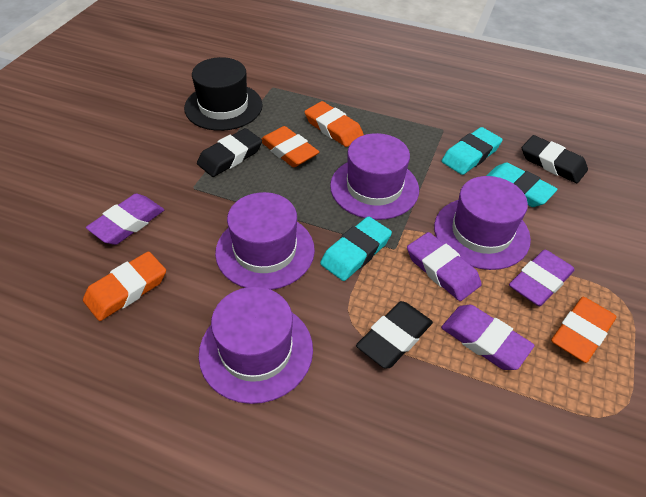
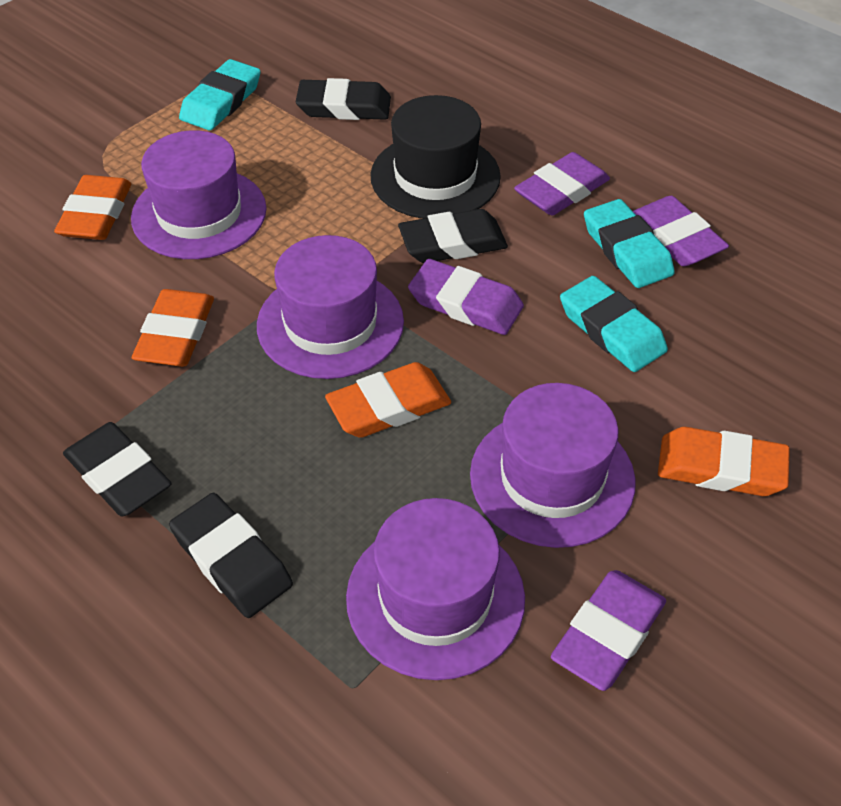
black eraser: 3 -> 4

